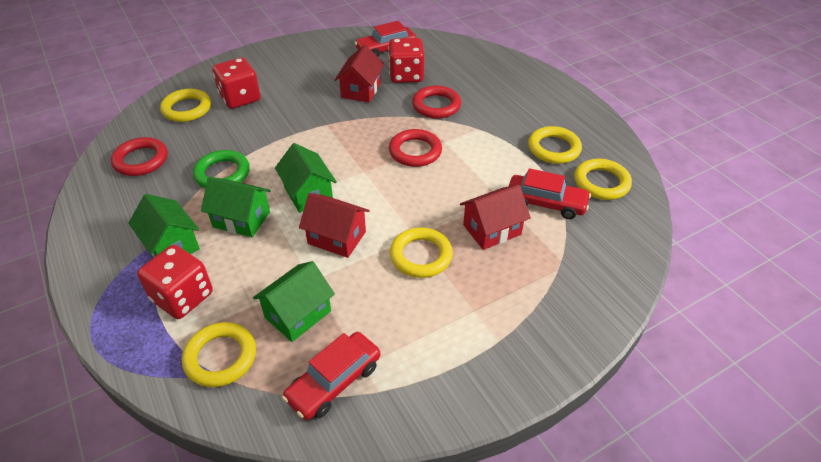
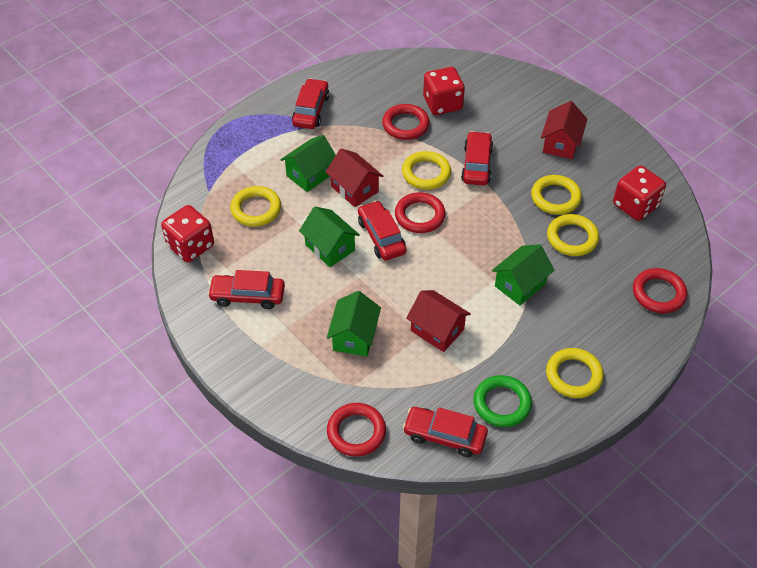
red car: 3 -> 5
red ring: 3 -> 4

